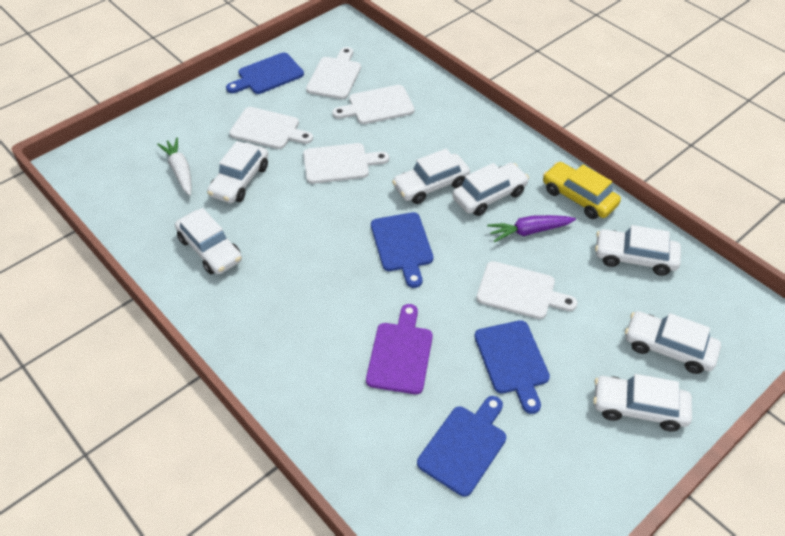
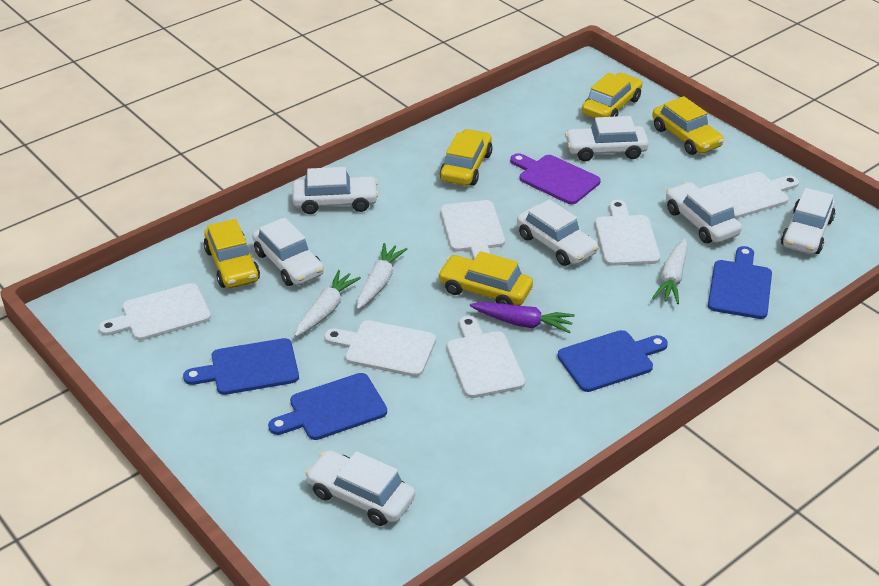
white carrot: 1 -> 3
white cutting board: 5 -> 6
yellow car: 1 -> 5

